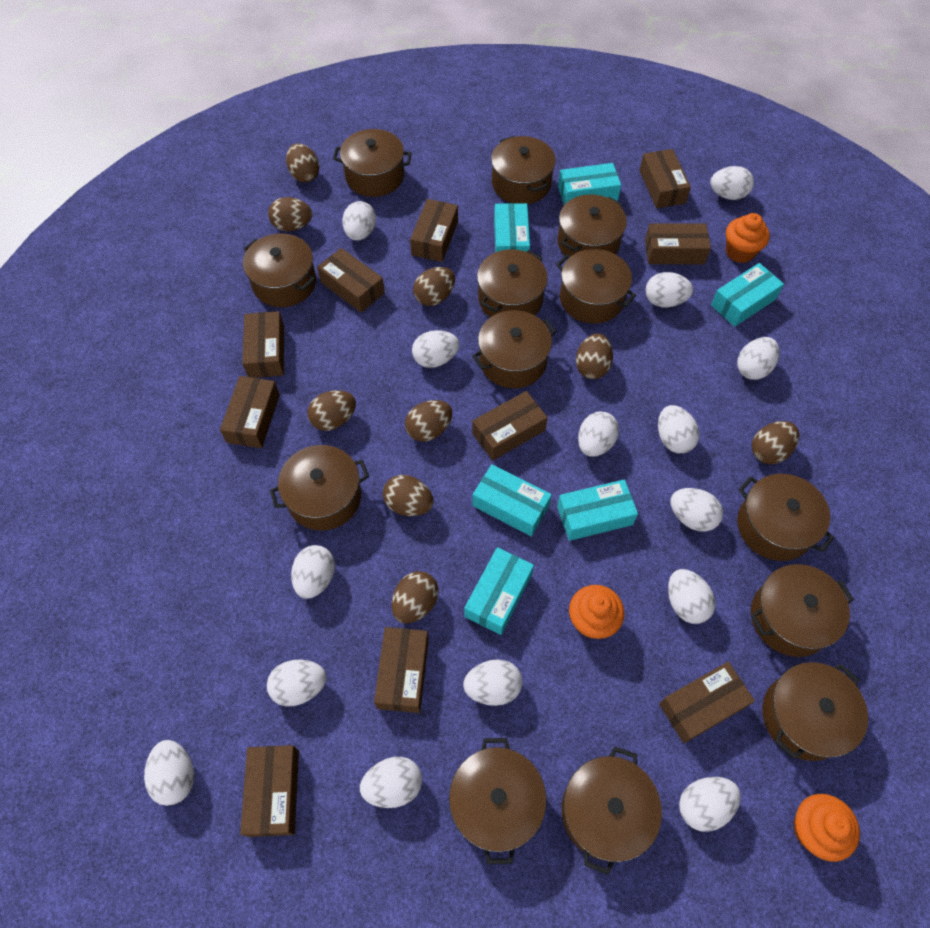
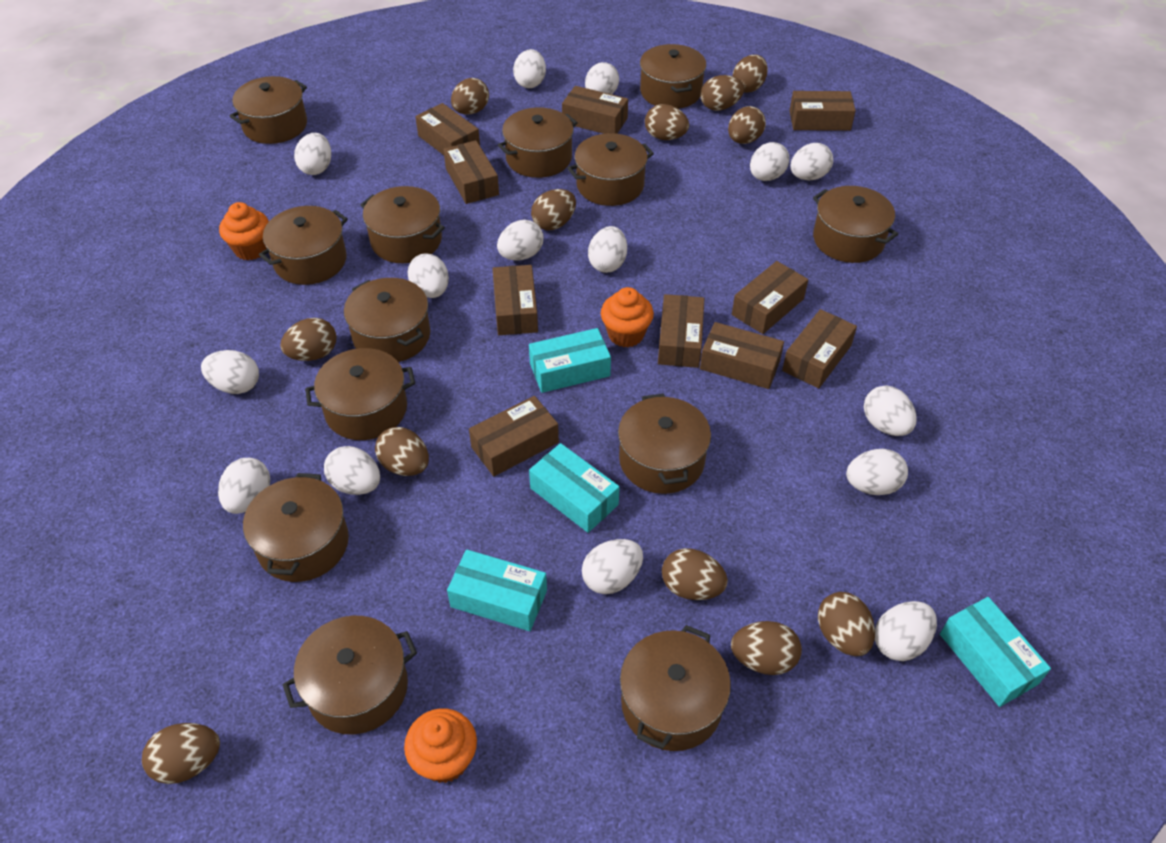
brown egg: 9 -> 12
turquoise box: 6 -> 4

